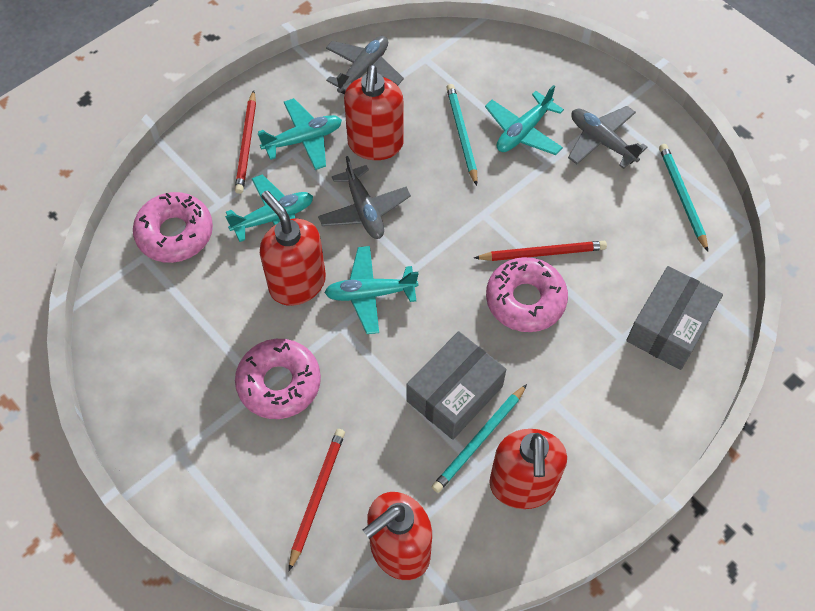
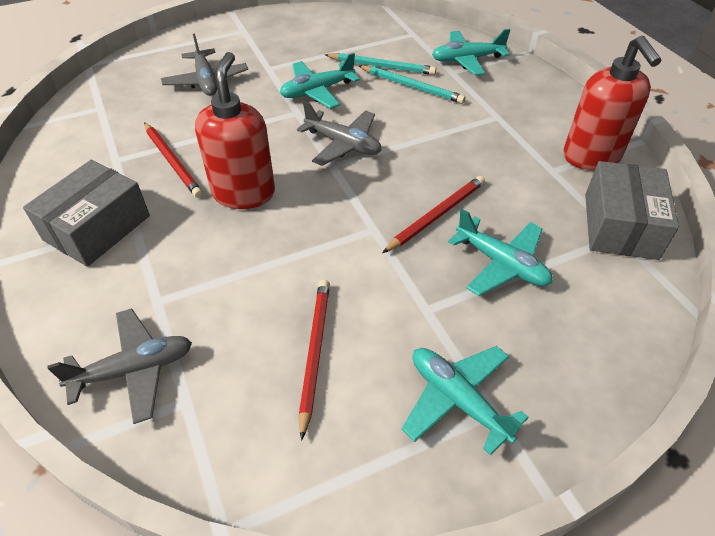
pink donut: 3 -> 0
red soap dispenser: 4 -> 2
turquoise pencil: 3 -> 2

